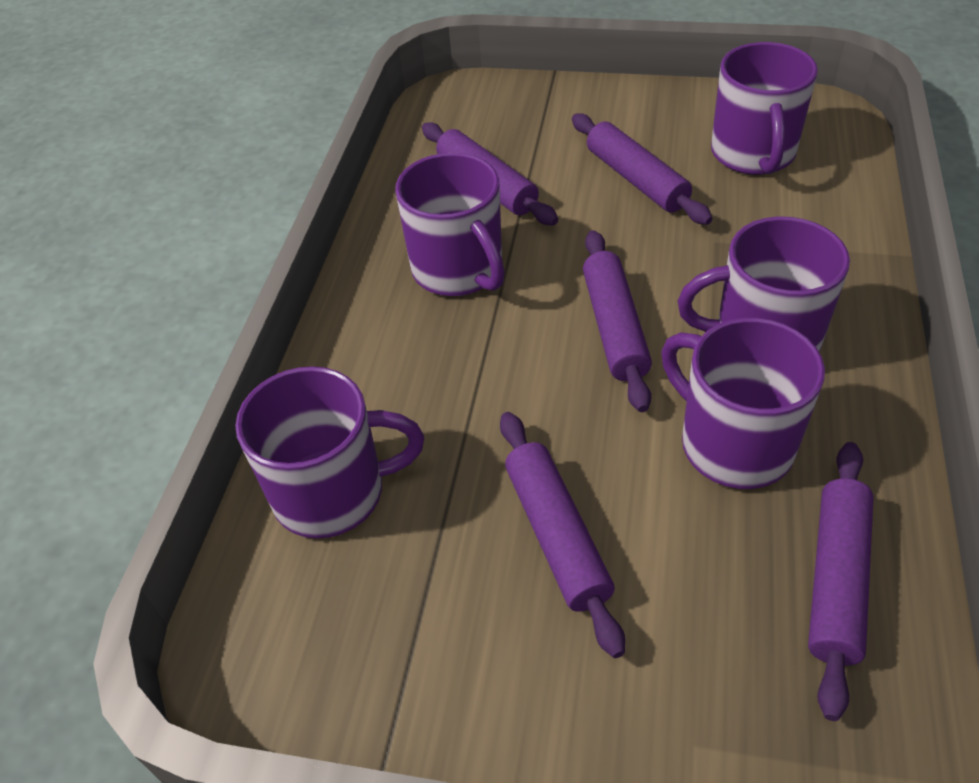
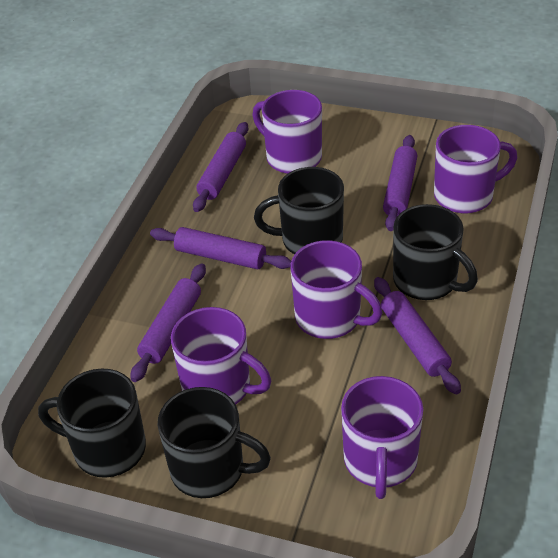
black mug: 0 -> 4

